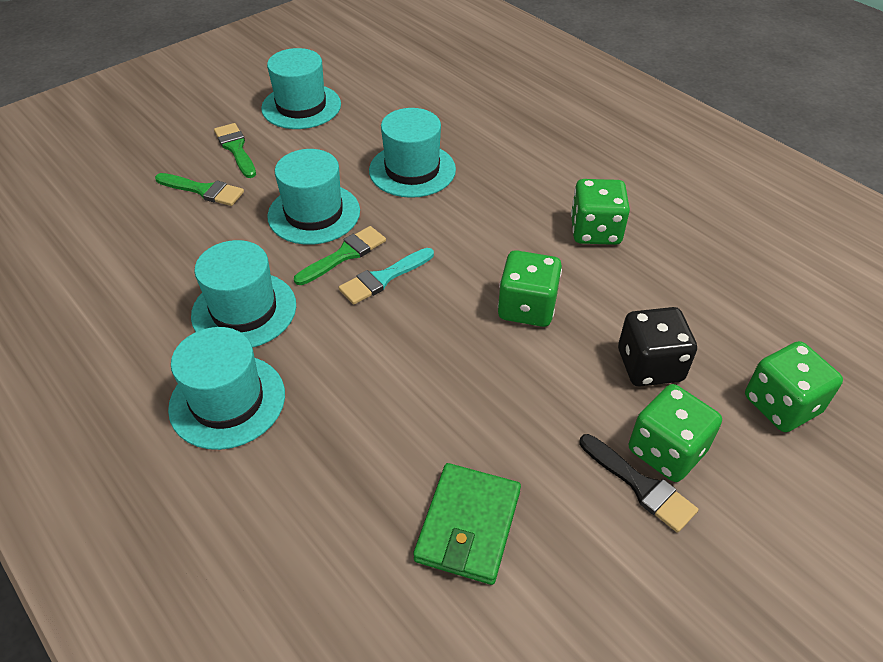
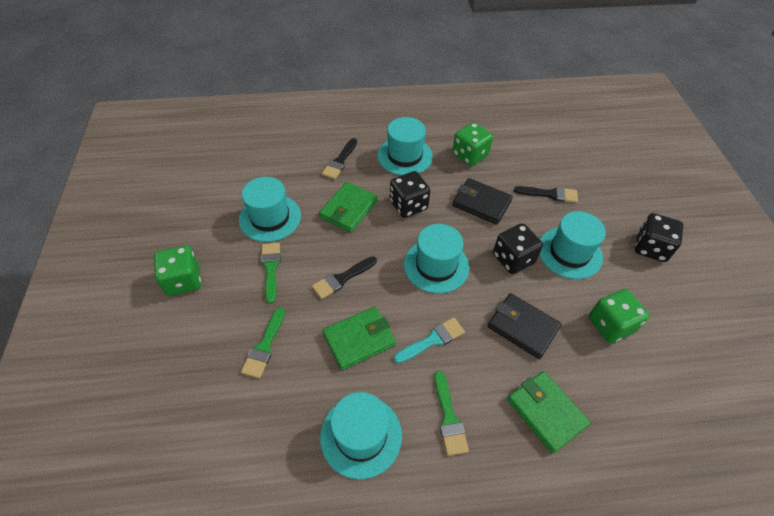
black brush: 1 -> 3
black dice: 1 -> 3
black wallet: 0 -> 2
green dice: 4 -> 3
green wallet: 1 -> 3

